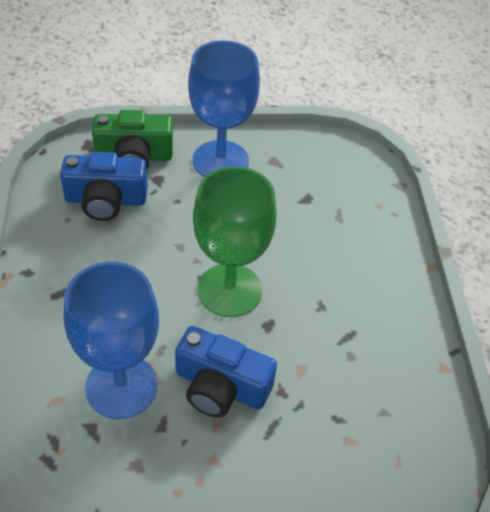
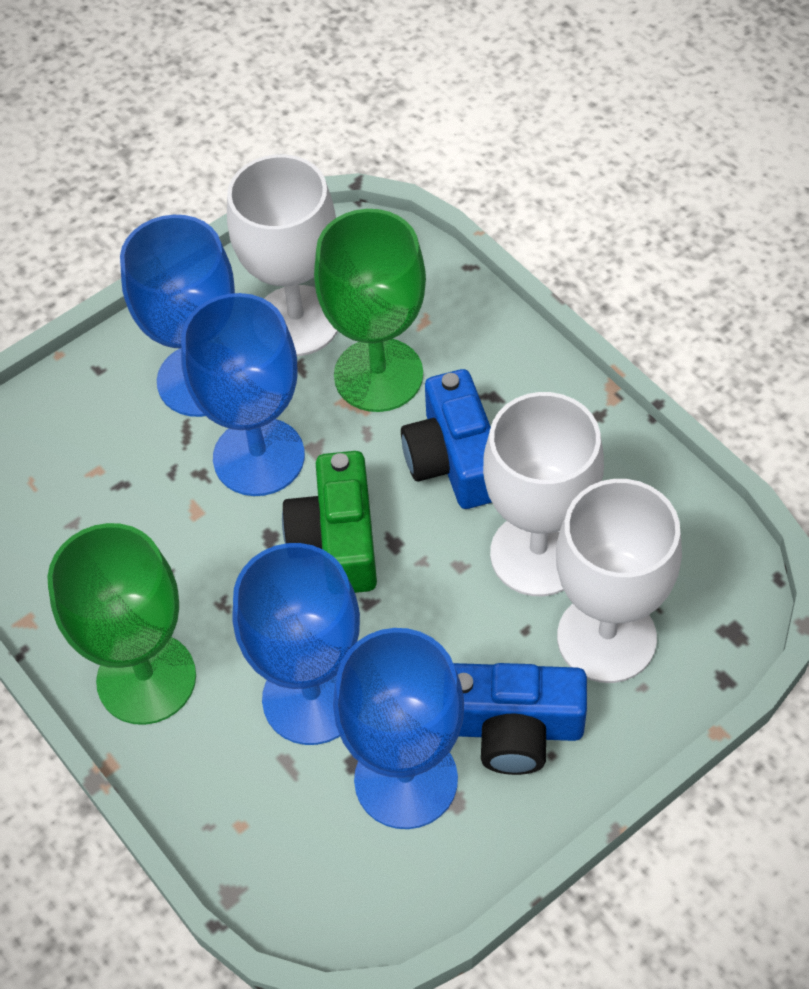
blue goblet: 2 -> 4
green goblet: 1 -> 2
white goblet: 0 -> 3

